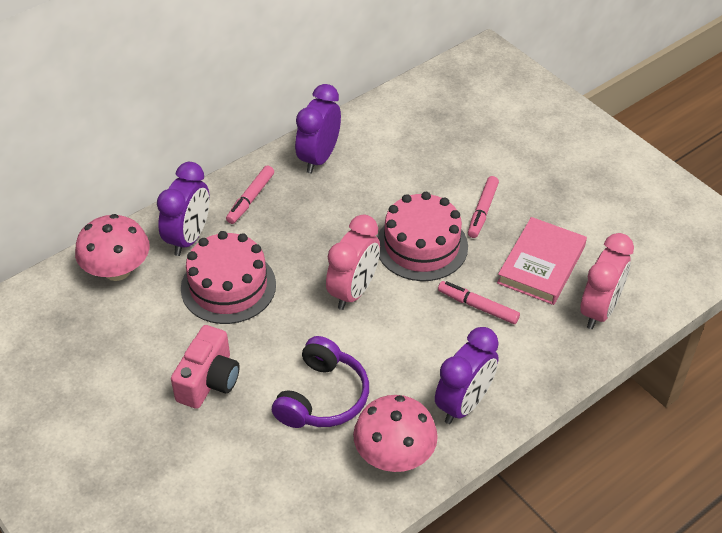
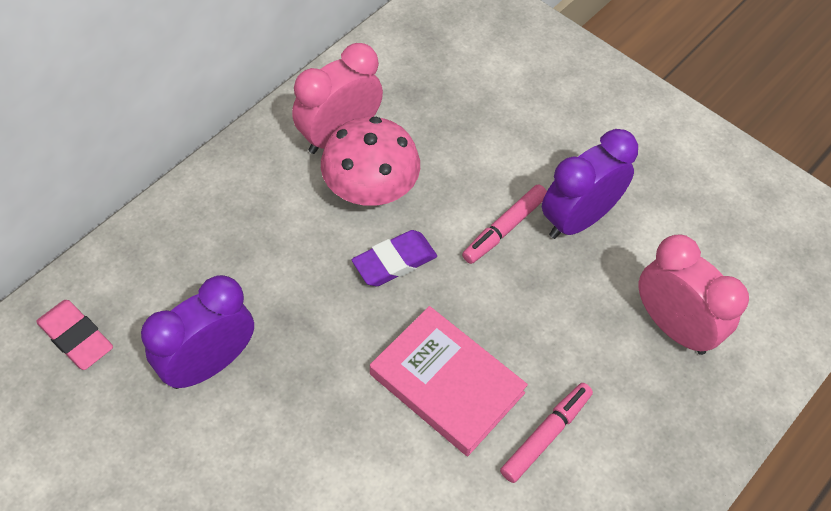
pink cake: 2 -> 0
pink camera: 1 -> 0
pink eraser: 0 -> 1
pink marker: 3 -> 2
pink mushroom: 2 -> 1
purple clock: 3 -> 2
purple eraser: 0 -> 1
purple headphones: 1 -> 0

